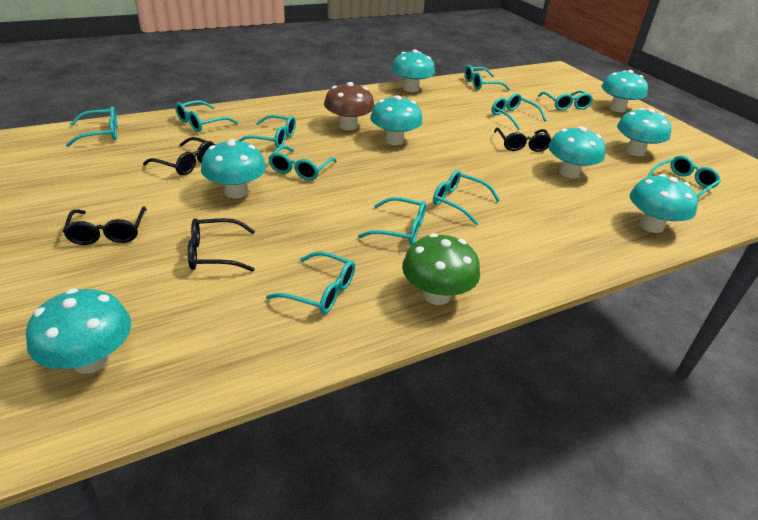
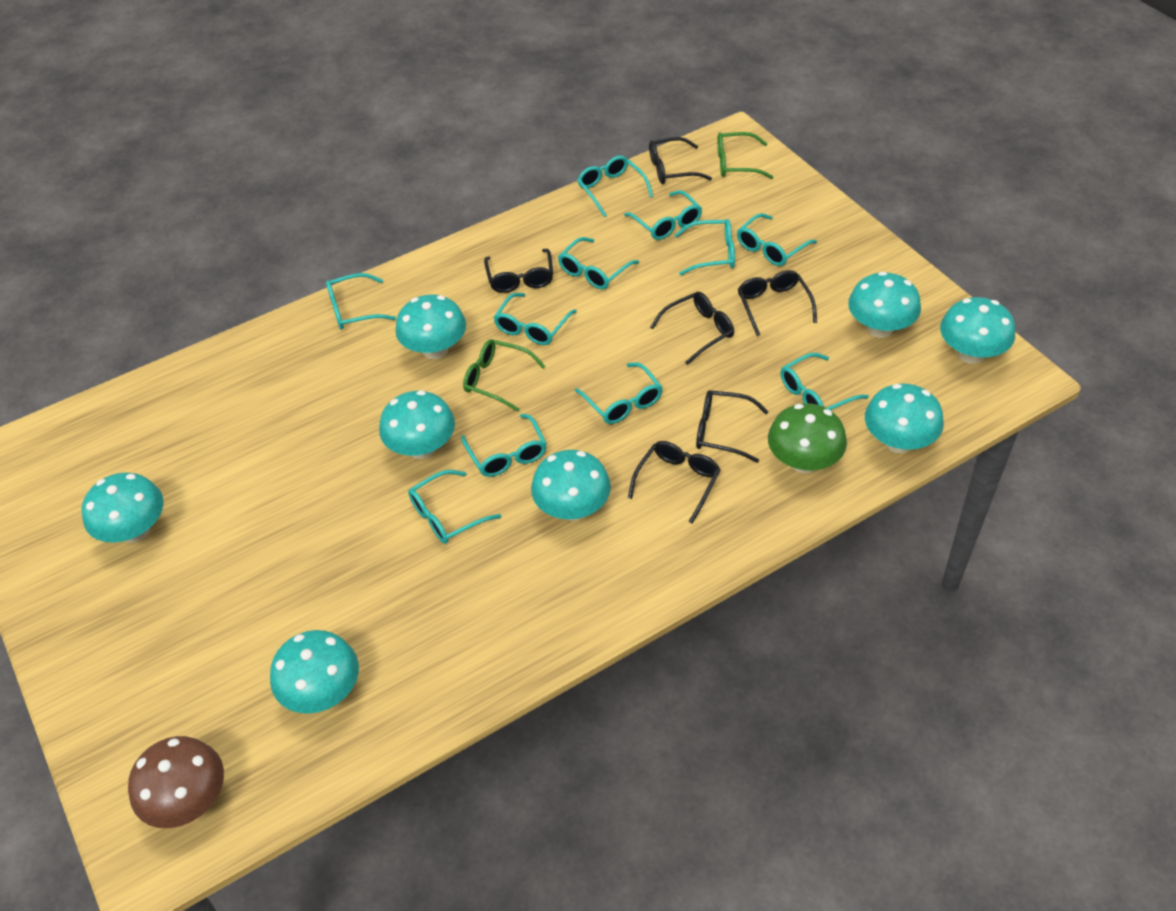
black glasses: 4 -> 6
green glasses: 0 -> 2

